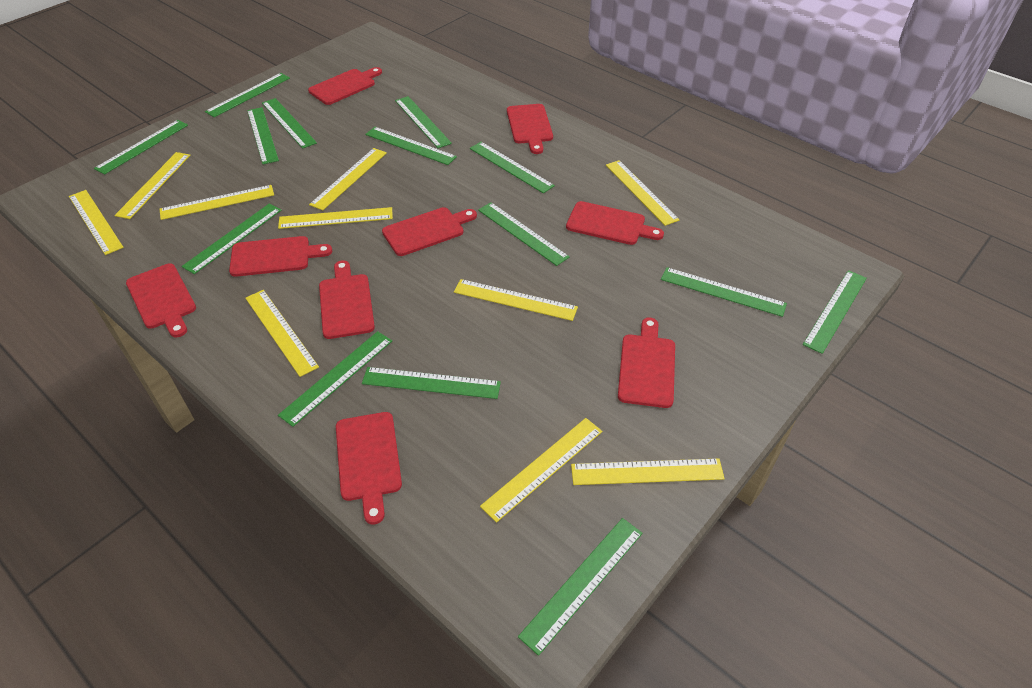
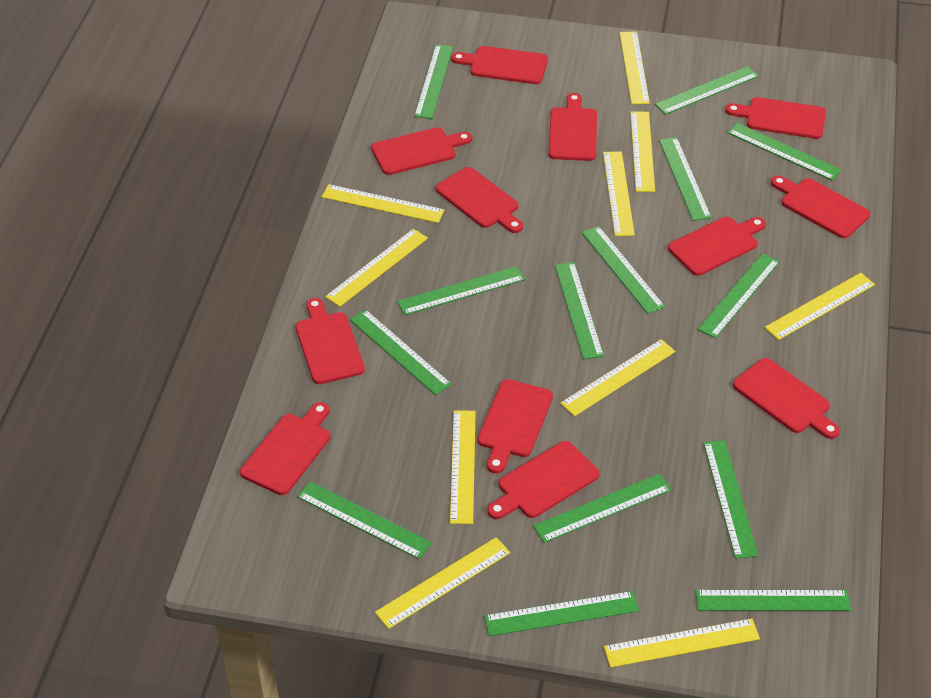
red cutting board: 9 -> 12

